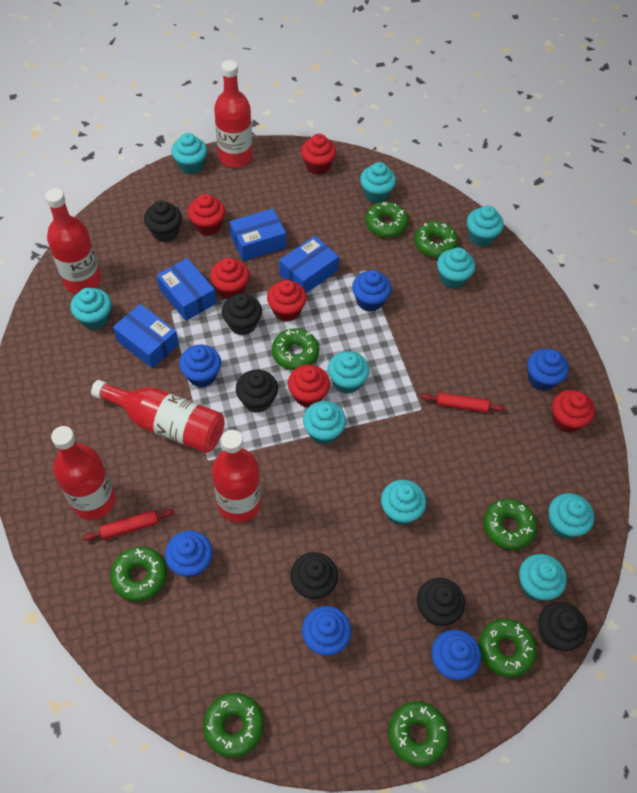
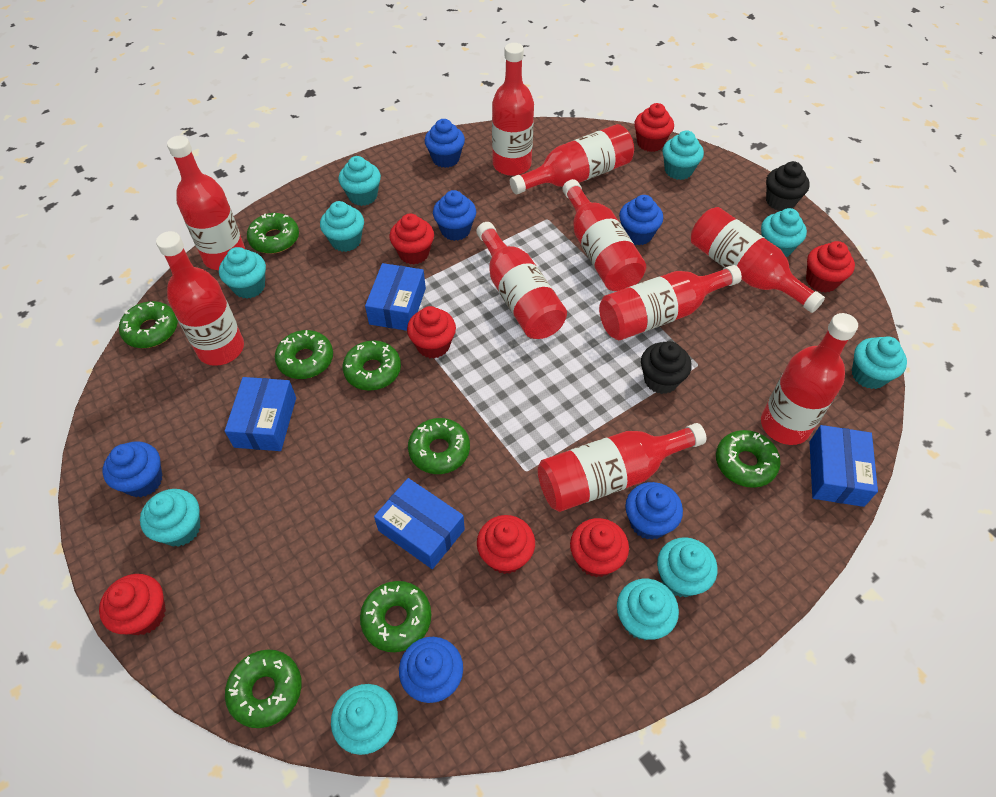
black cupcake: 6 -> 2
red bottle: 5 -> 10
red cupcake: 6 -> 7
red rolling pin: 2 -> 0

